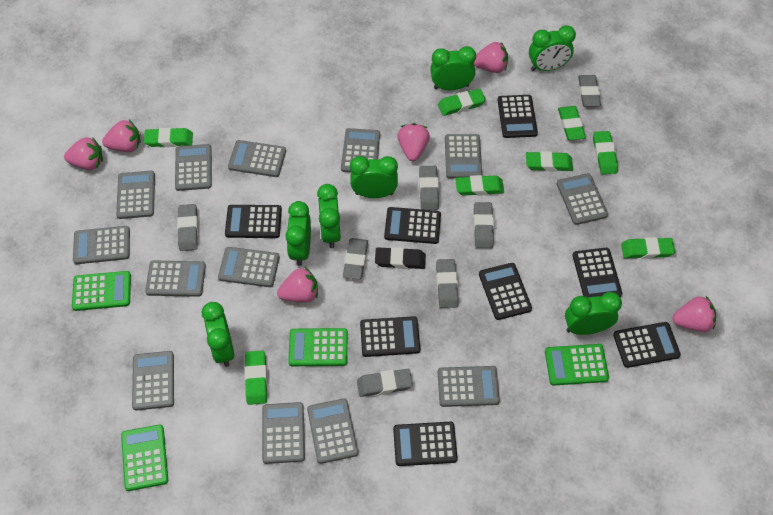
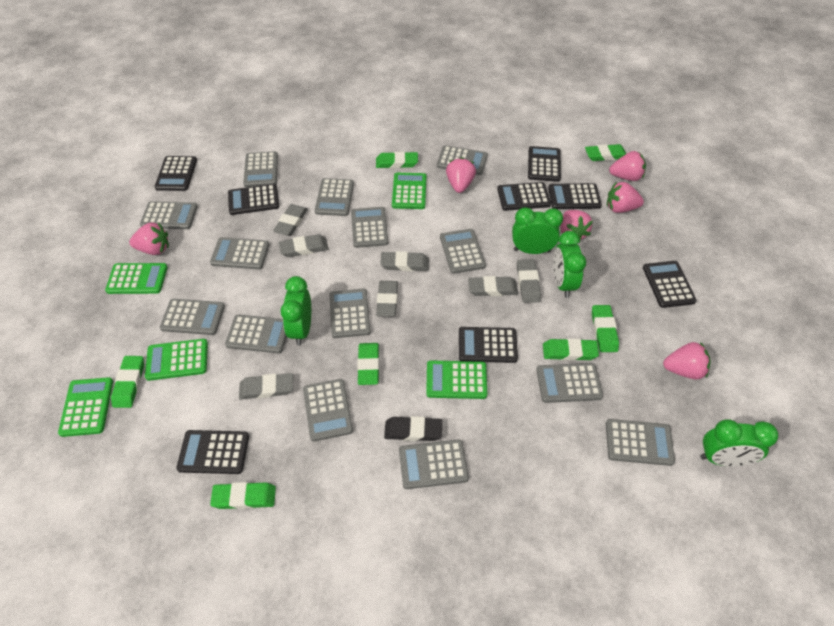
green calculator: 4 -> 5
green clock: 7 -> 4
green eraser: 8 -> 7
grey calculator: 13 -> 14

